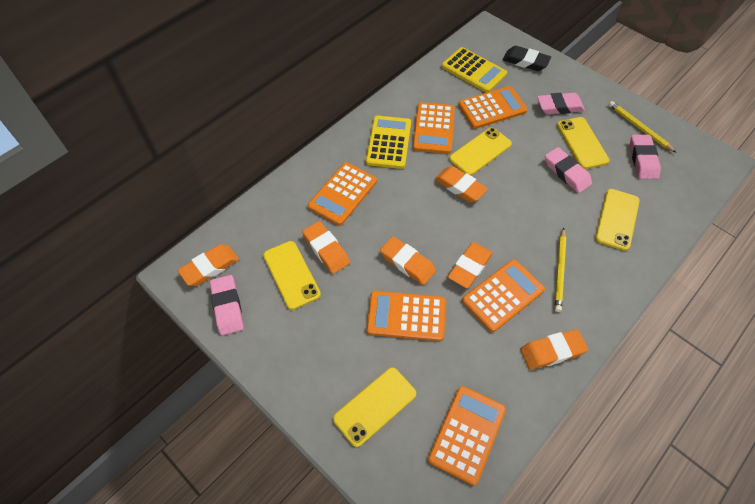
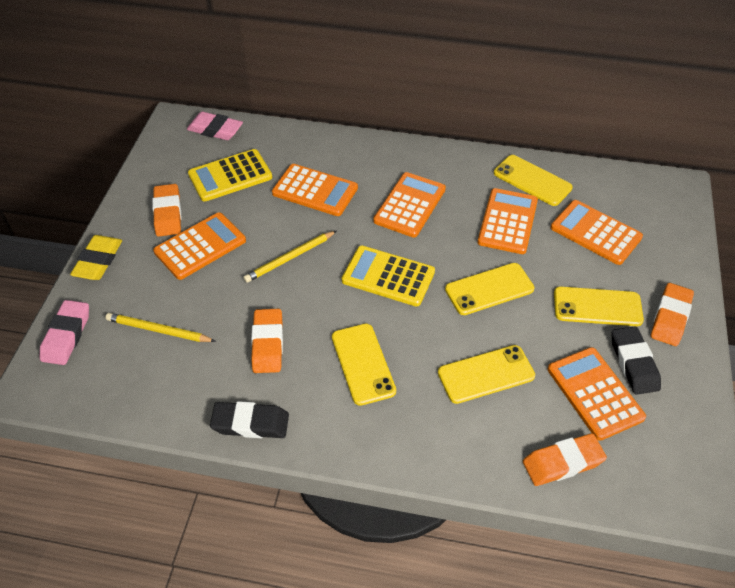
black eraser: 1 -> 2
orange eraser: 6 -> 4
pink eraser: 4 -> 2
yellow eraser: 0 -> 1

